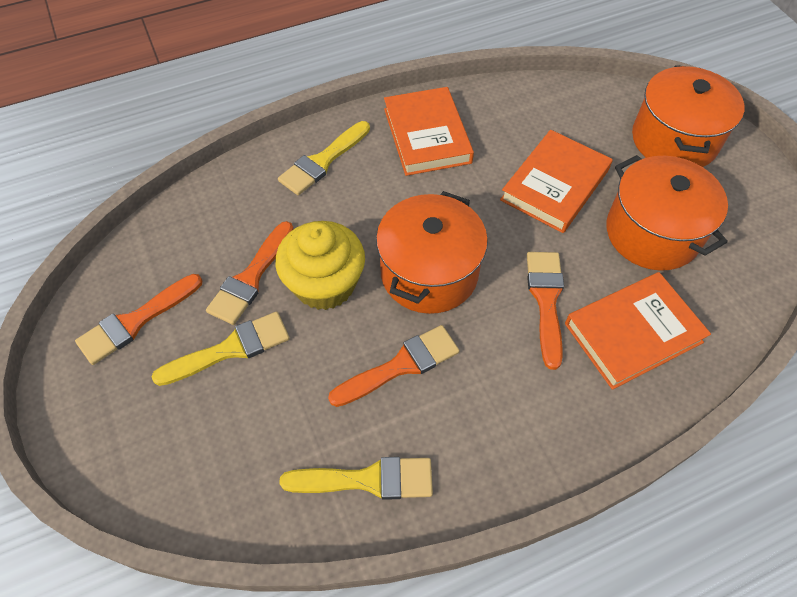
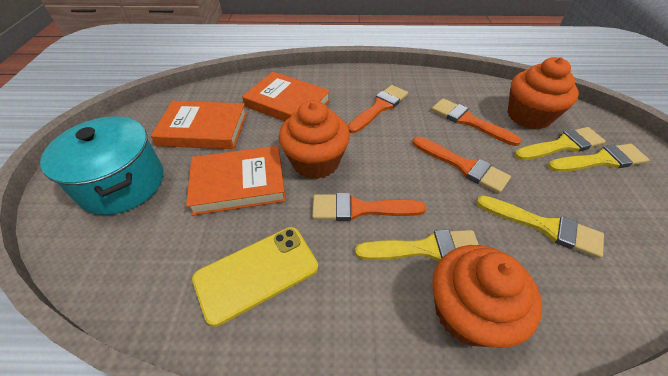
orange cupcake: 0 -> 3
orange pot: 3 -> 0
turquoise pot: 0 -> 1
yellow brush: 3 -> 4
yellow cupcake: 1 -> 0
yellow phone: 0 -> 1

